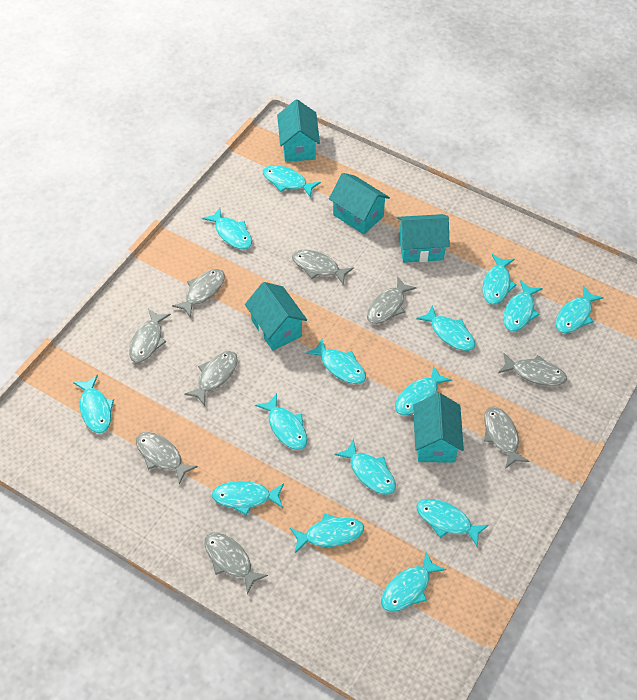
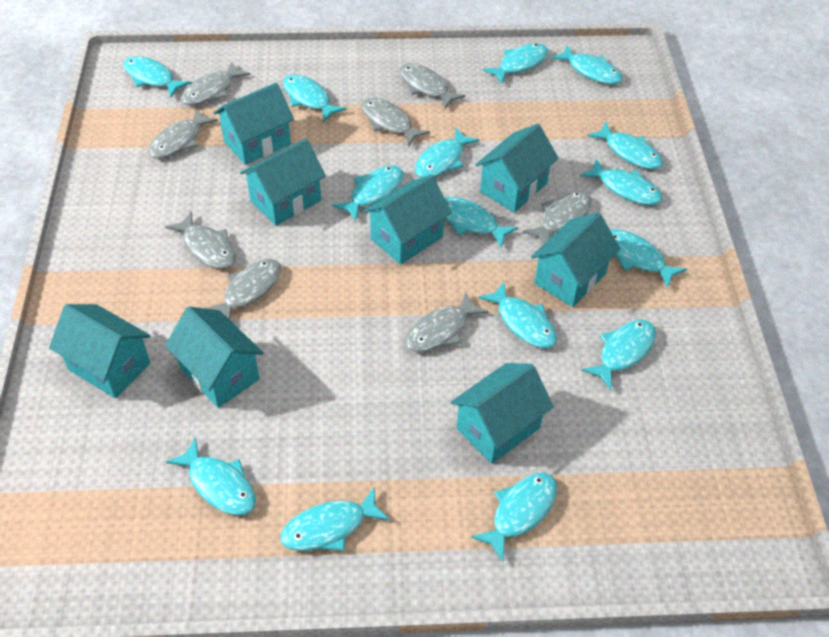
grey fish: 9 -> 8
turquoise house: 5 -> 8

